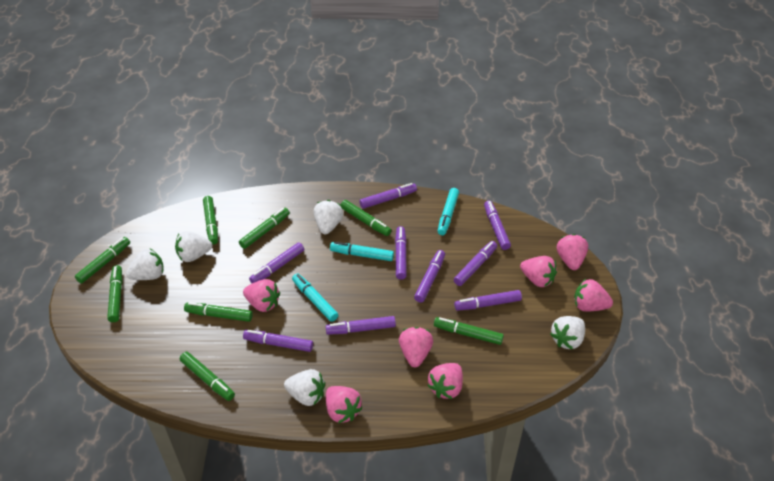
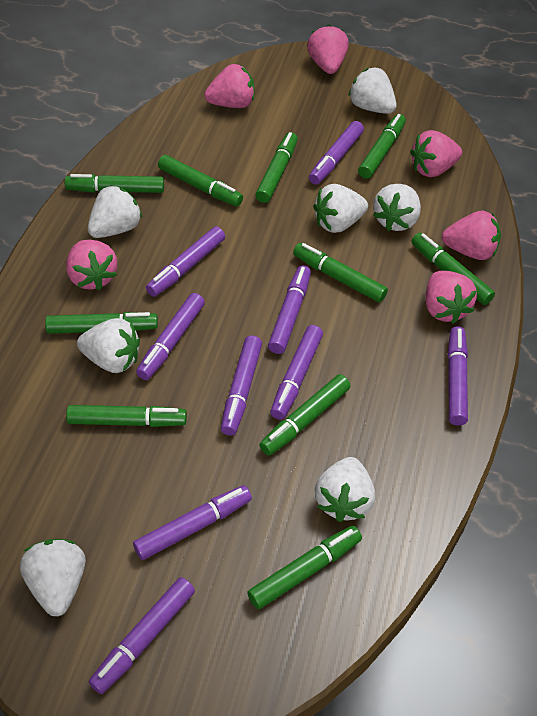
green marker: 8 -> 10
pink strawberry: 7 -> 6
turquoise marker: 3 -> 0
white strawberry: 5 -> 7

